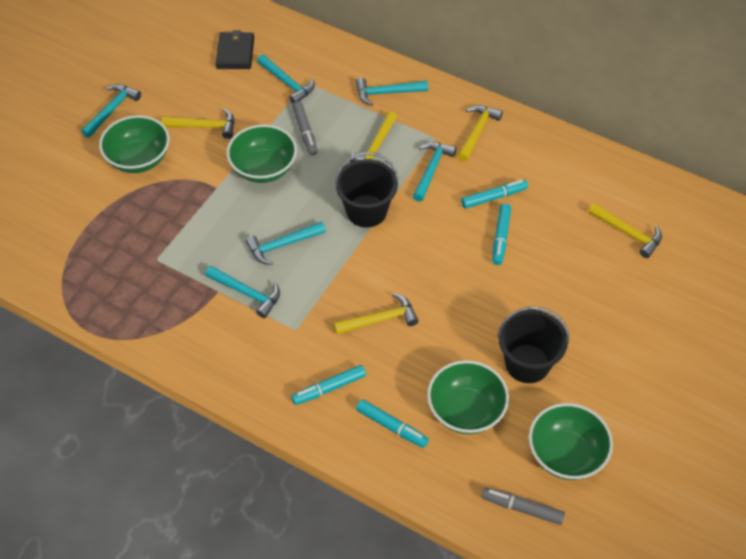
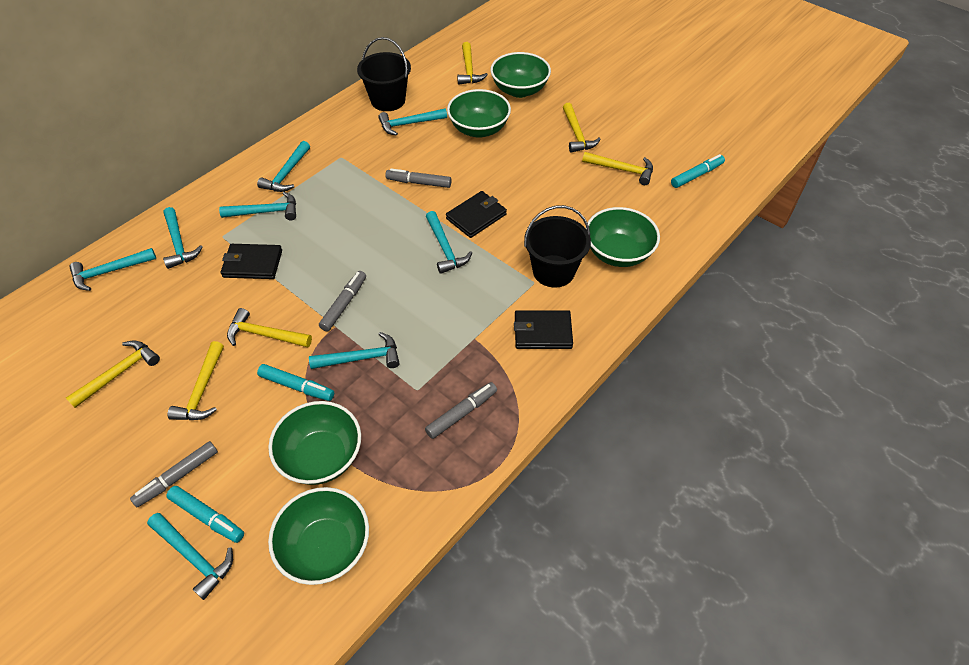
black wallet: 1 -> 3
green bowl: 4 -> 5
grey marker: 2 -> 4
turquoise hammer: 6 -> 8
turquoise marker: 4 -> 3
yellow hammer: 5 -> 6

